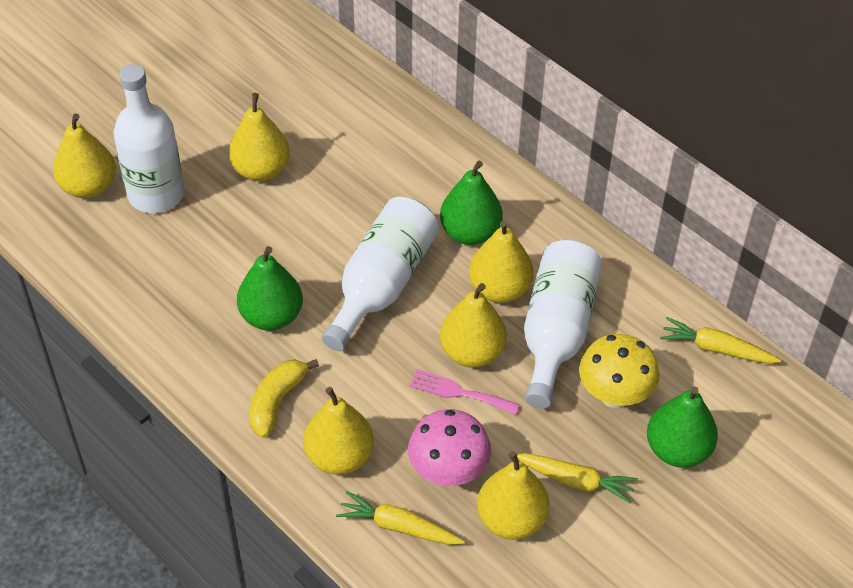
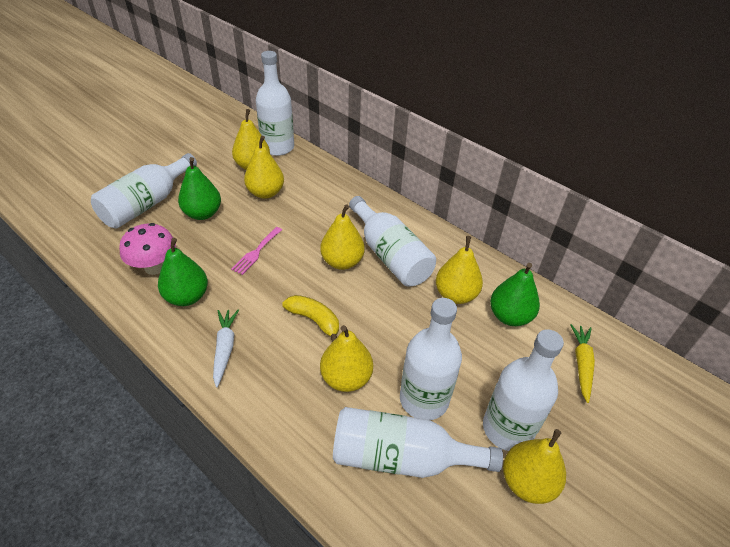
white bottle: 3 -> 6
white carrot: 0 -> 1
yellow carrot: 3 -> 1
yellow mushroom: 1 -> 0

